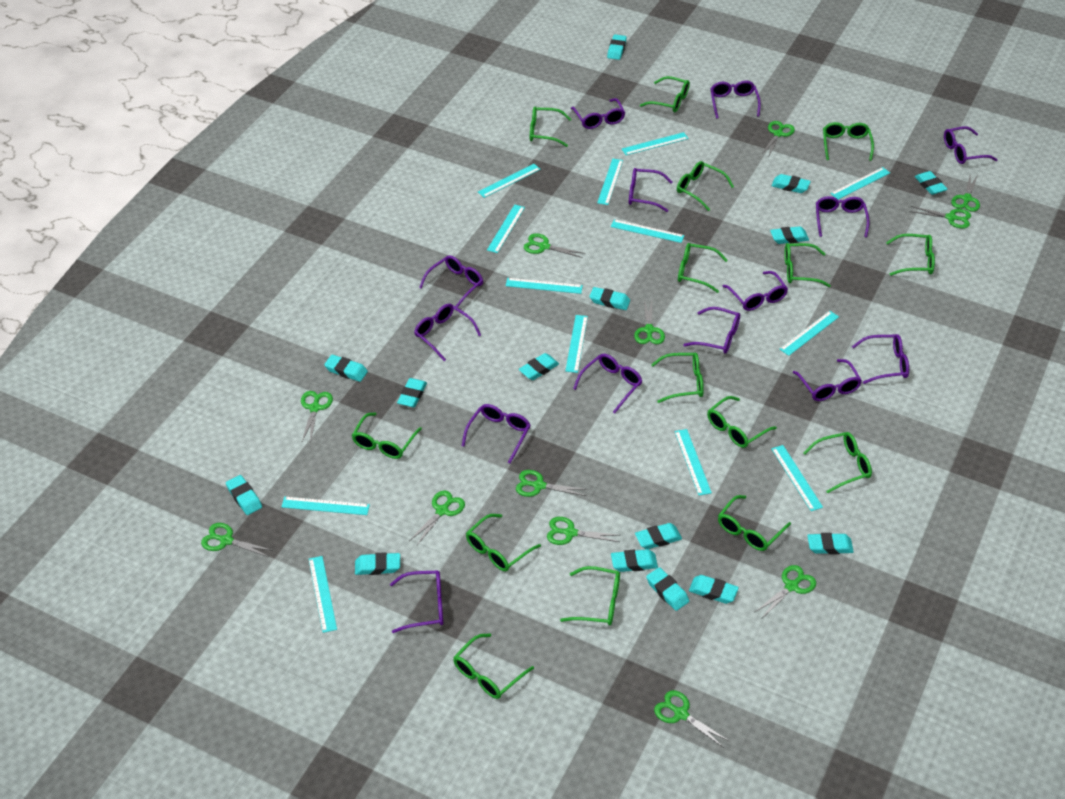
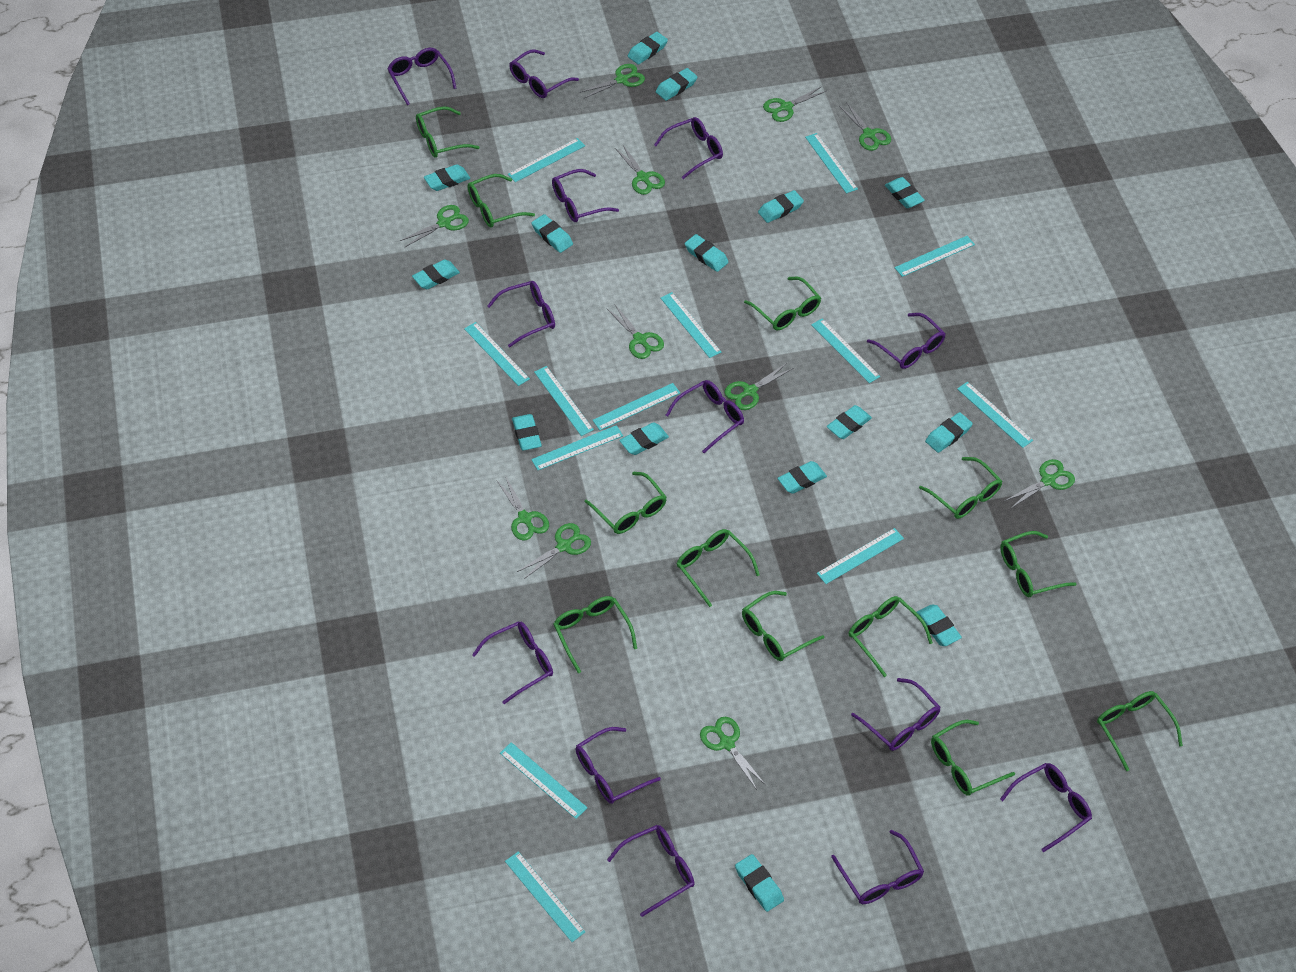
green glasses: 15 -> 12
green scissors: 12 -> 11
purple glasses: 14 -> 13

